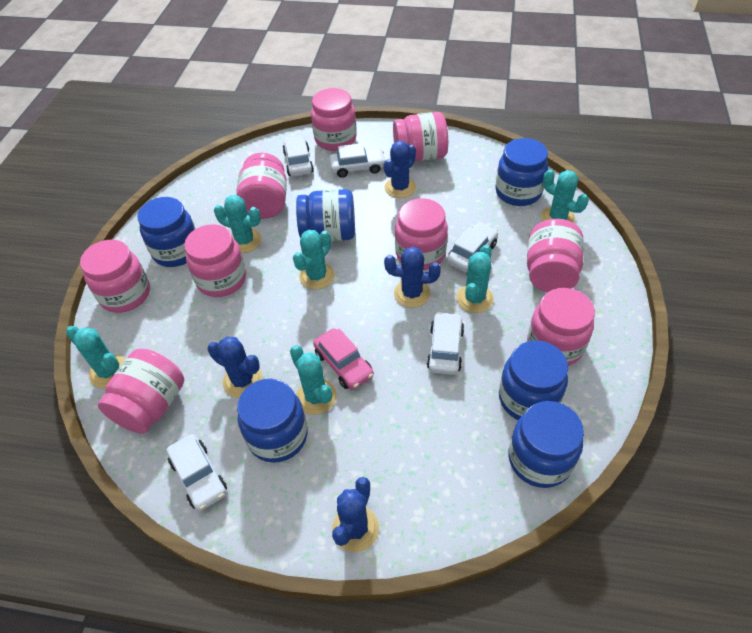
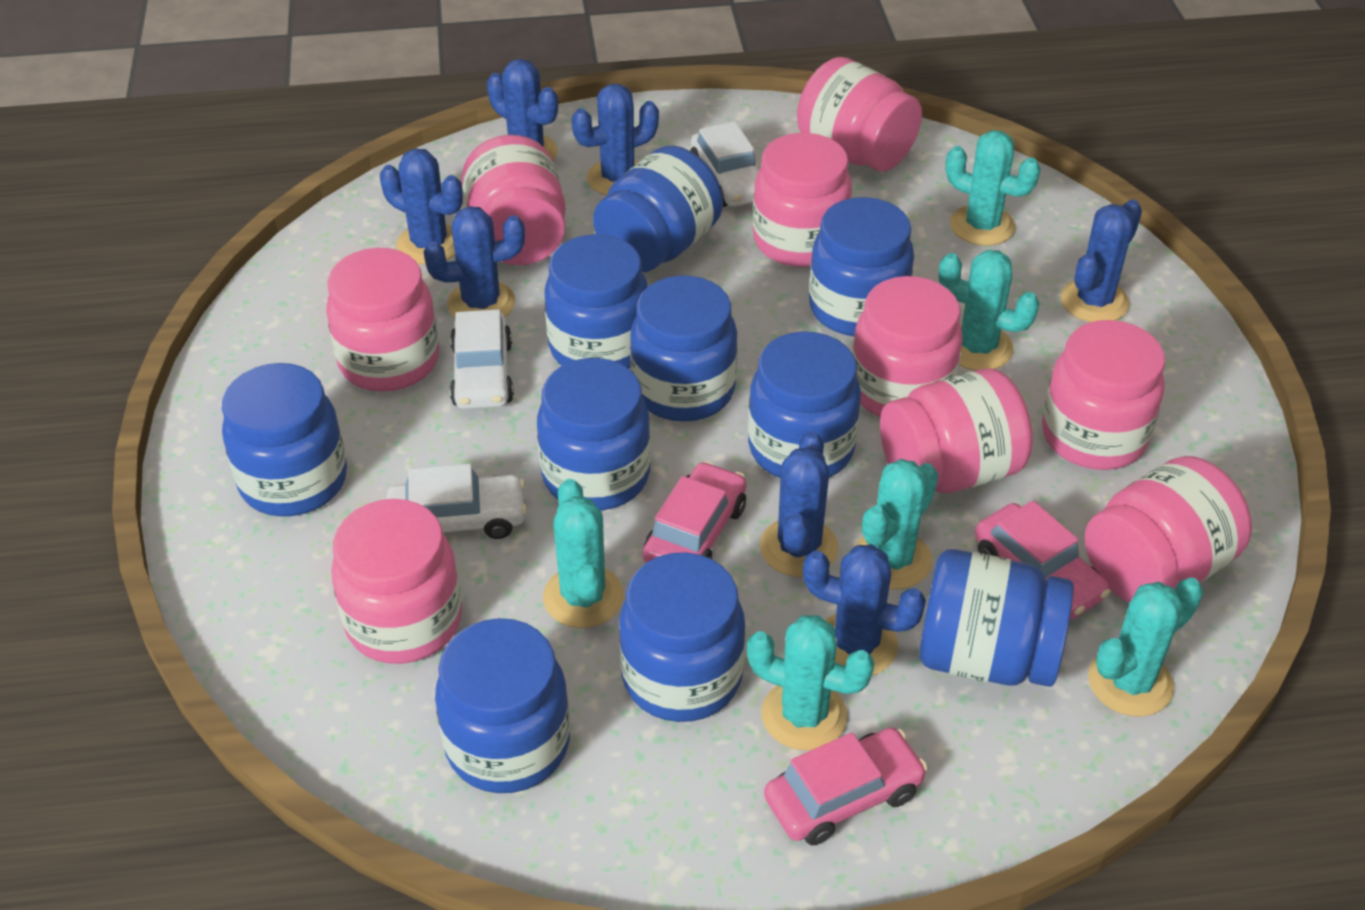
blue cactus: 4 -> 7
blue jar: 6 -> 10
pink car: 1 -> 3
white car: 5 -> 3

